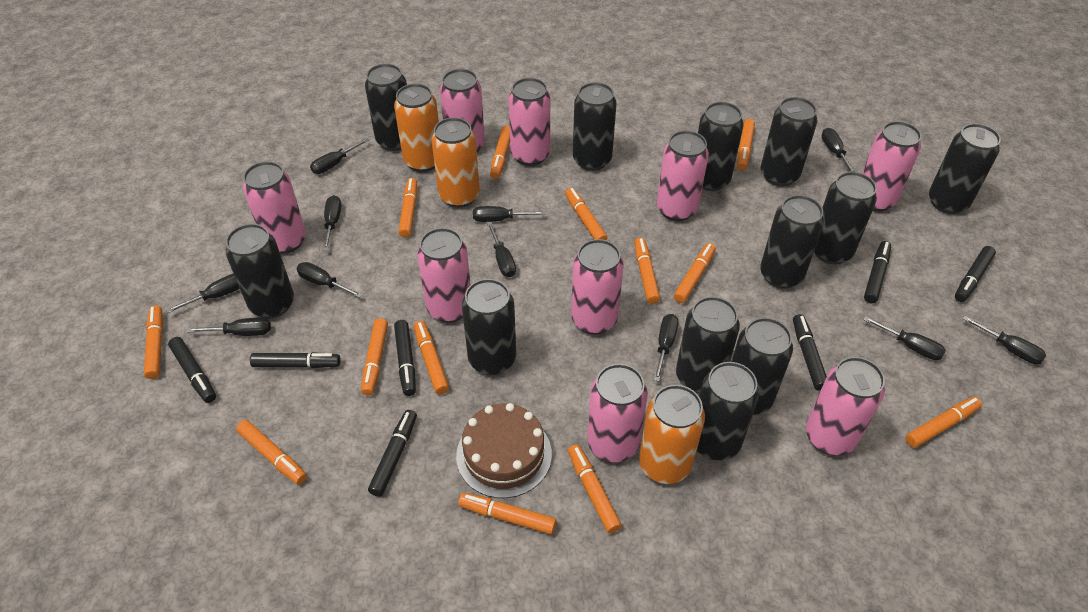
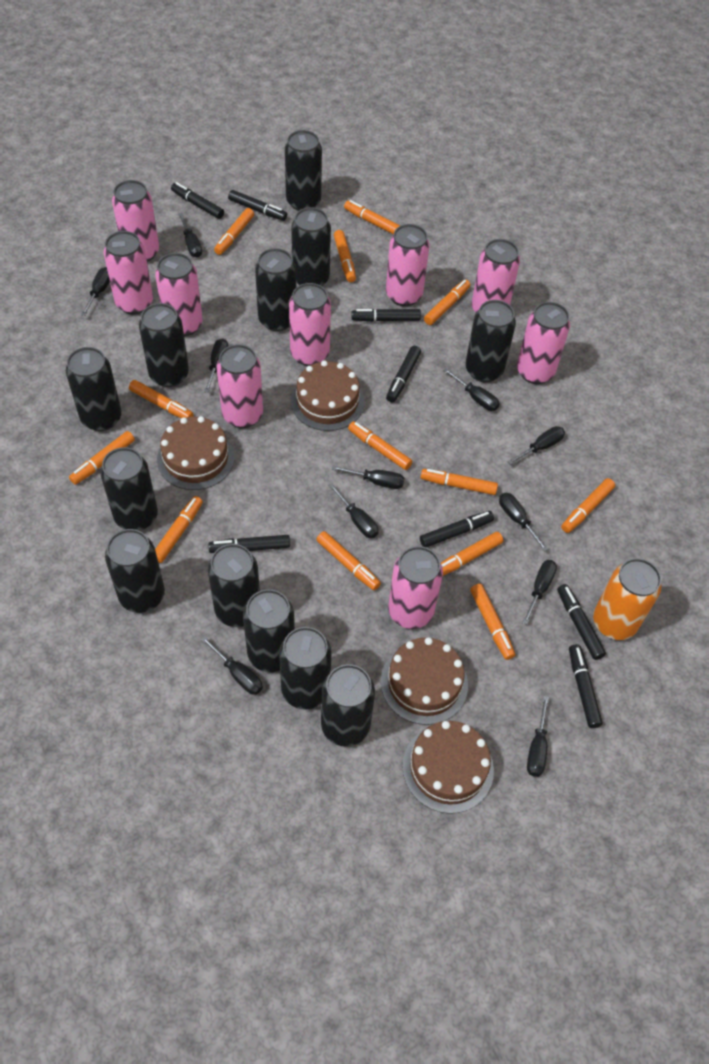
black marker: 7 -> 8
brown cake: 1 -> 4
orange can: 3 -> 1

